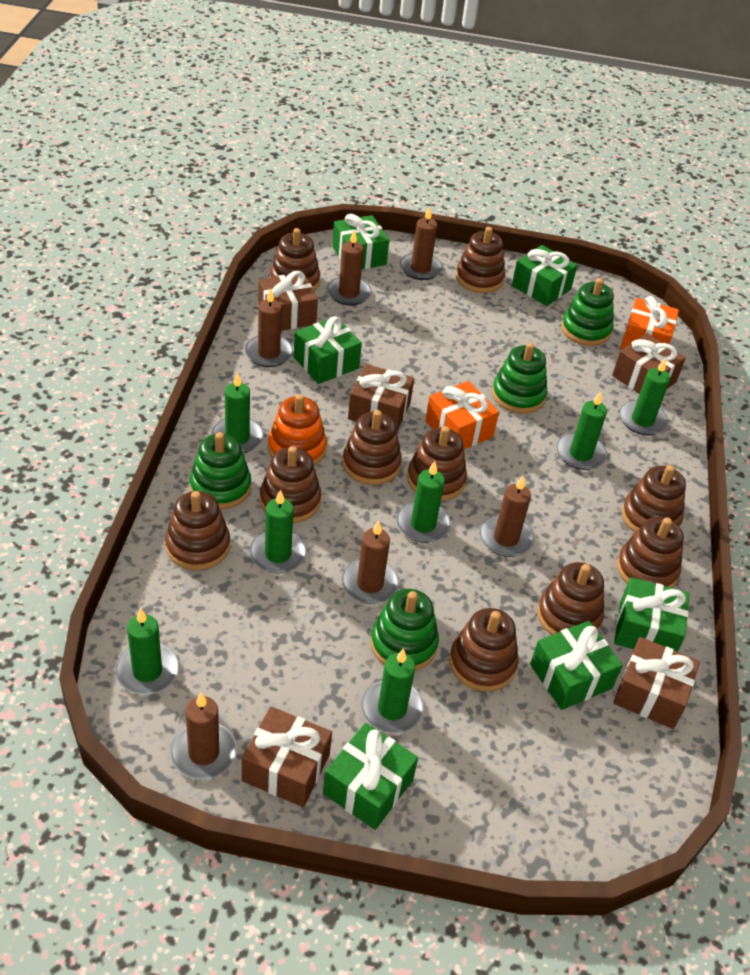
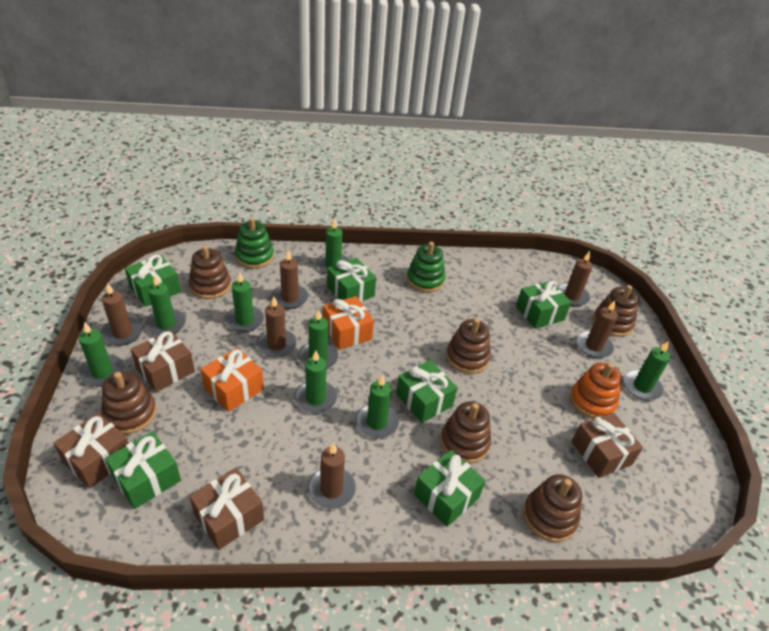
brown gift: 5 -> 4
brown stacking toy: 10 -> 6
green candle: 7 -> 8
green stacking toy: 4 -> 2

